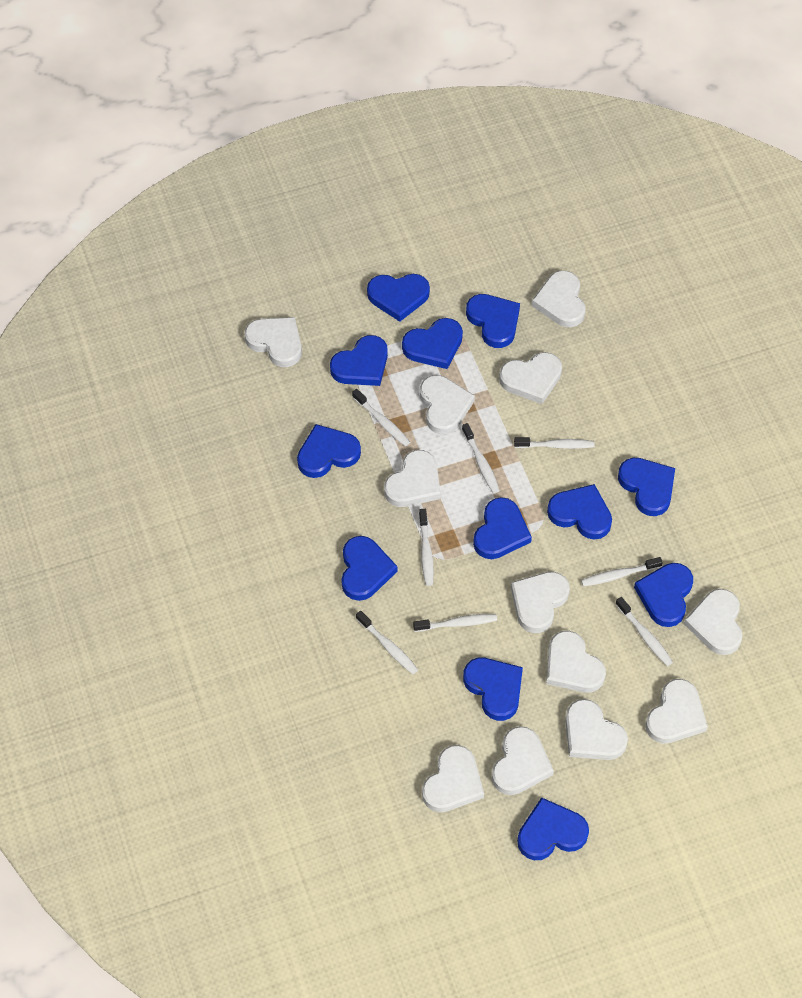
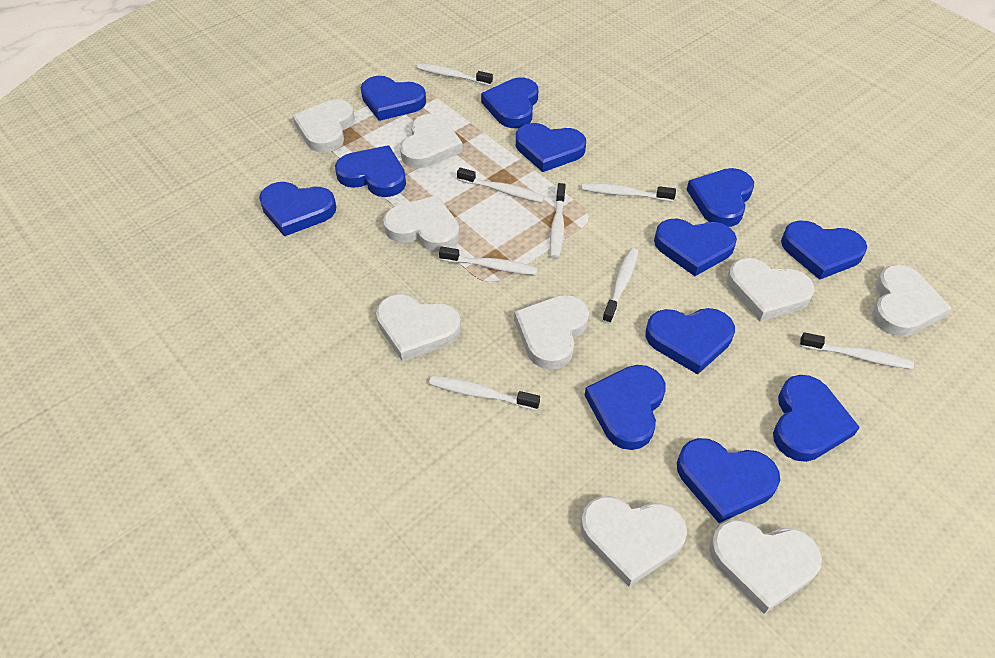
white heart: 12 -> 9

